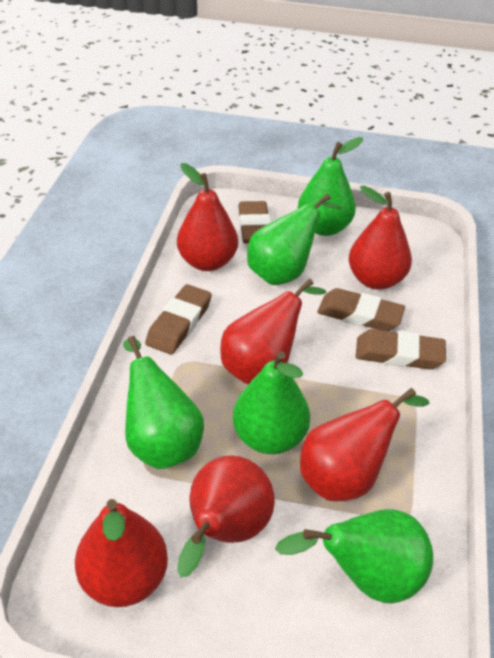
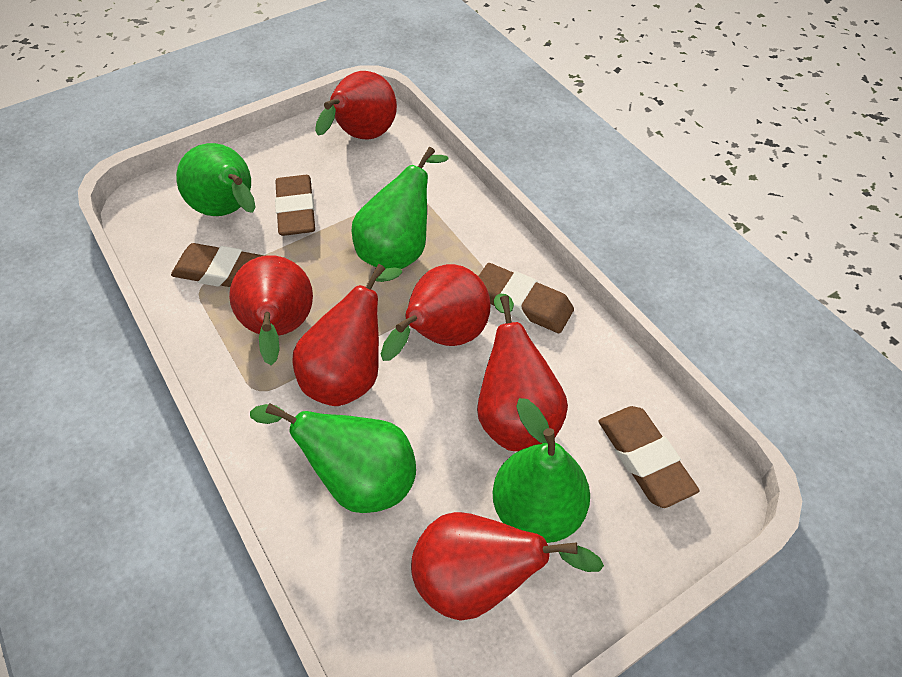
green pear: 5 -> 4

